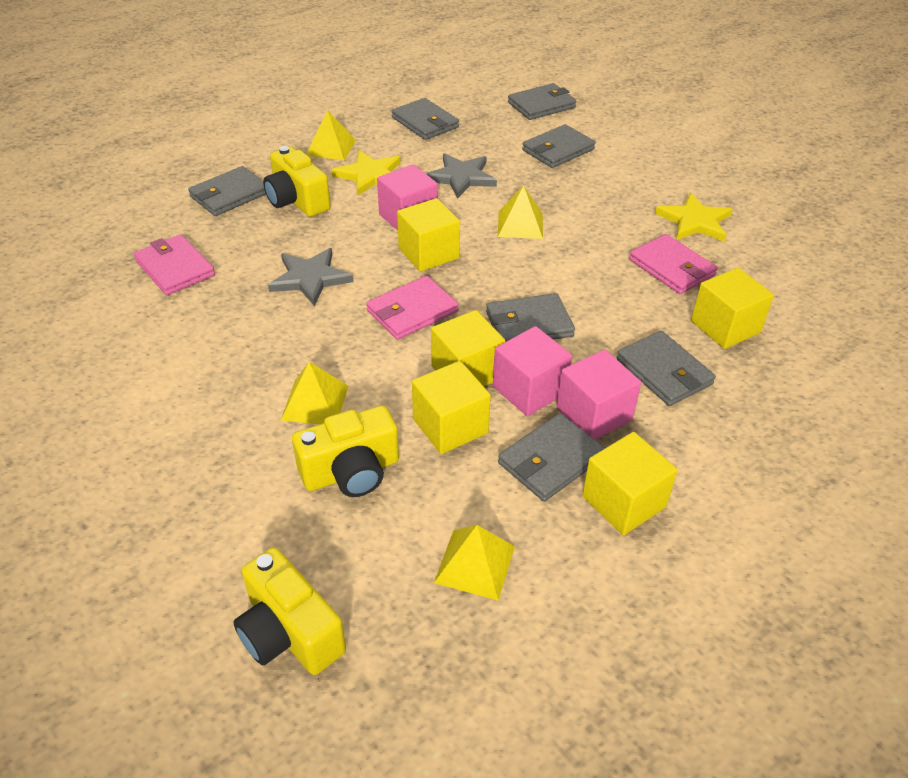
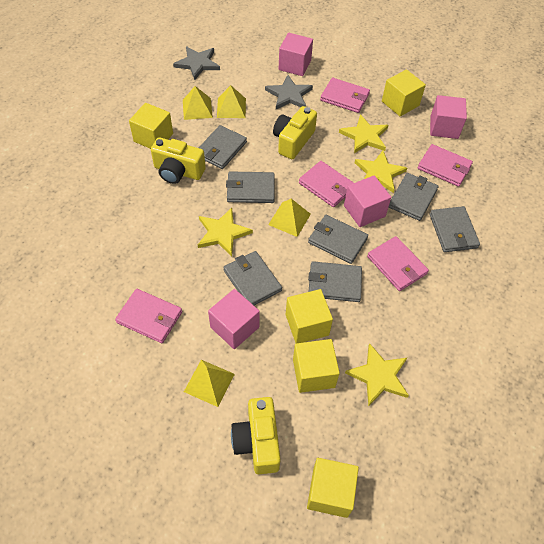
pink cube: 3 -> 4
pink wallet: 3 -> 5
yellow star: 2 -> 4

